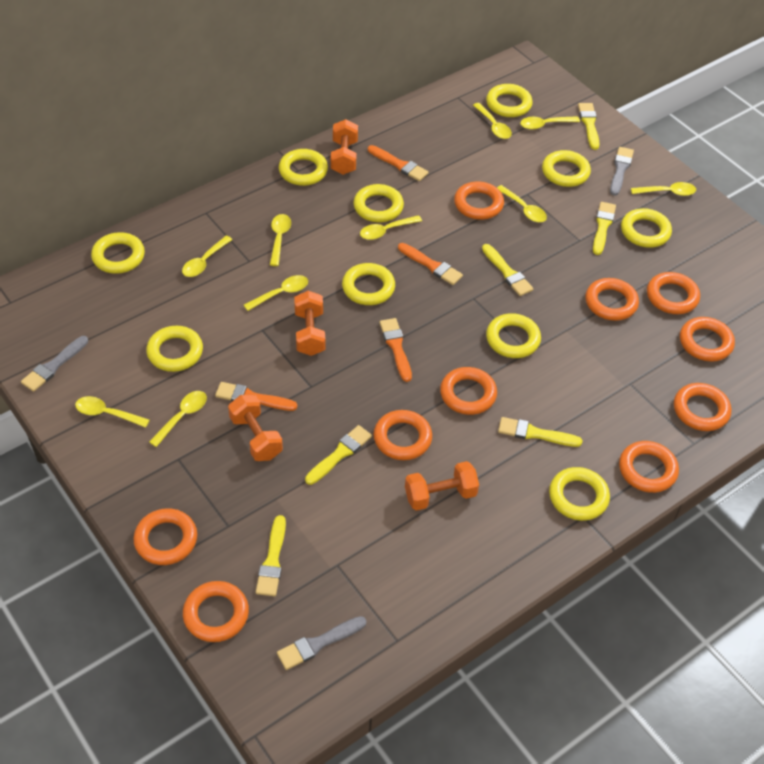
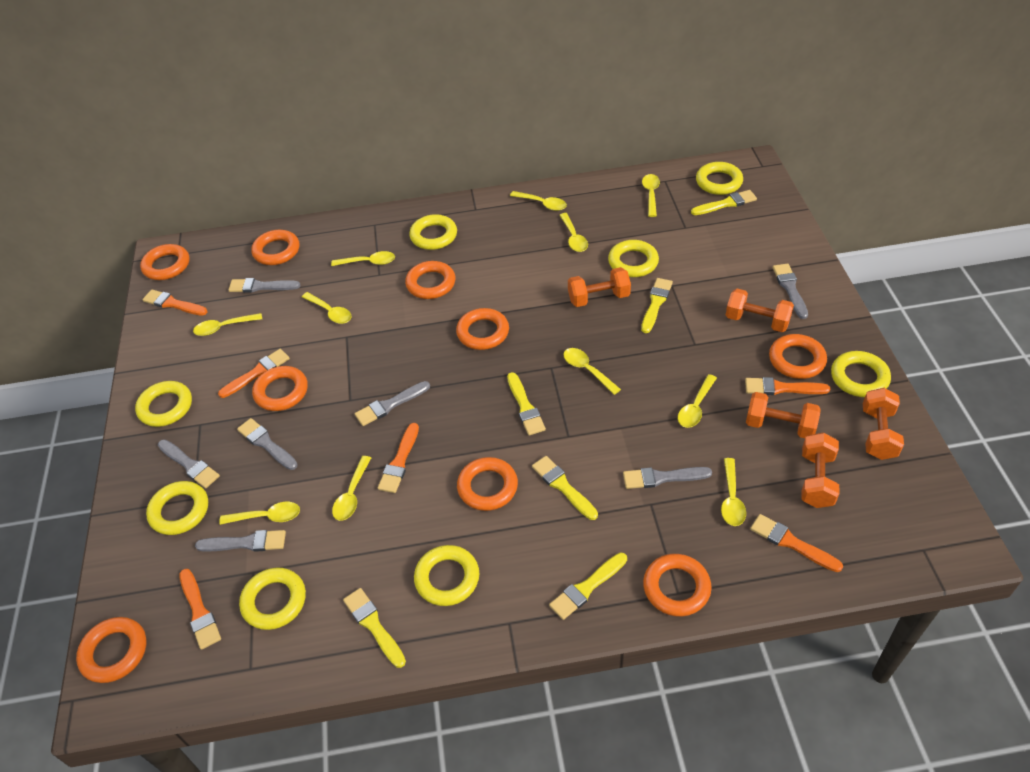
grey brush: 3 -> 7
orange brush: 4 -> 6
orange dumbbell: 4 -> 5
orange ring: 10 -> 9
yellow ring: 10 -> 8
yellow spoon: 10 -> 11

